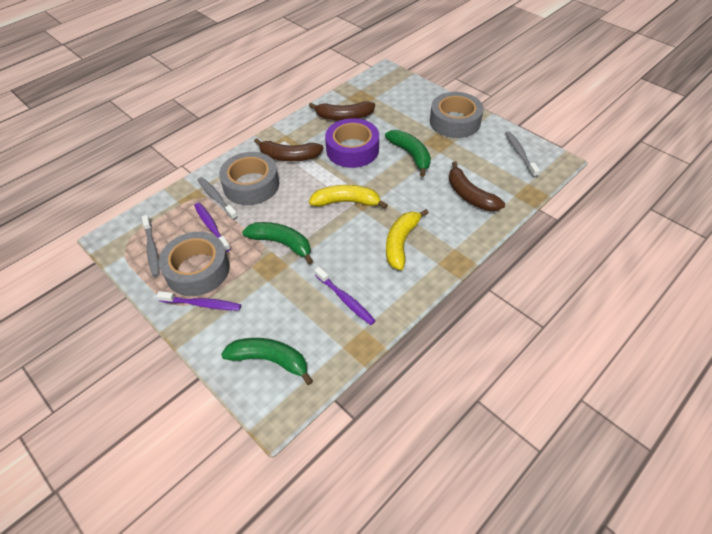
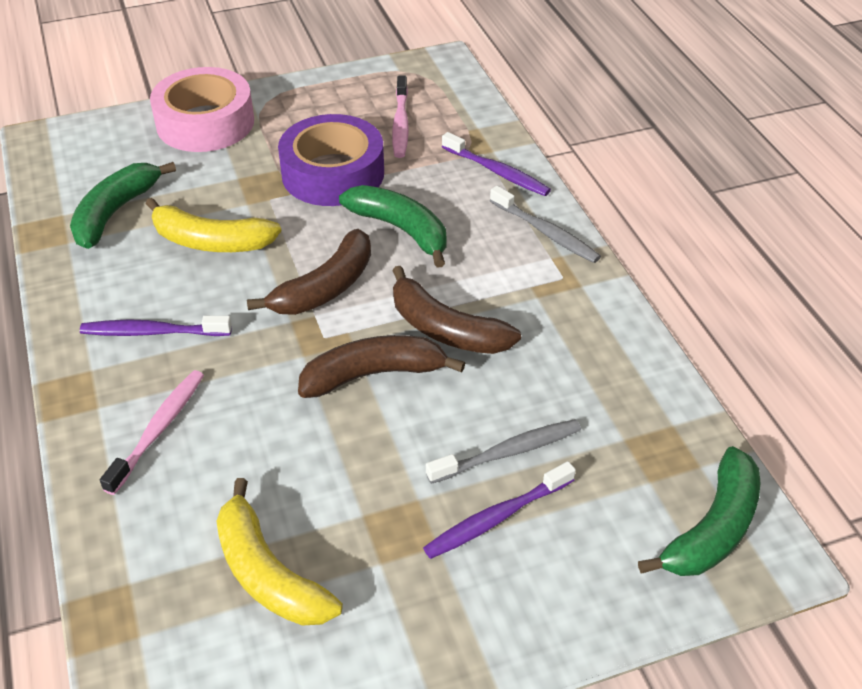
grey tape: 3 -> 0
grey toothbrush: 3 -> 2
pink tape: 0 -> 1
pink toothbrush: 0 -> 2

